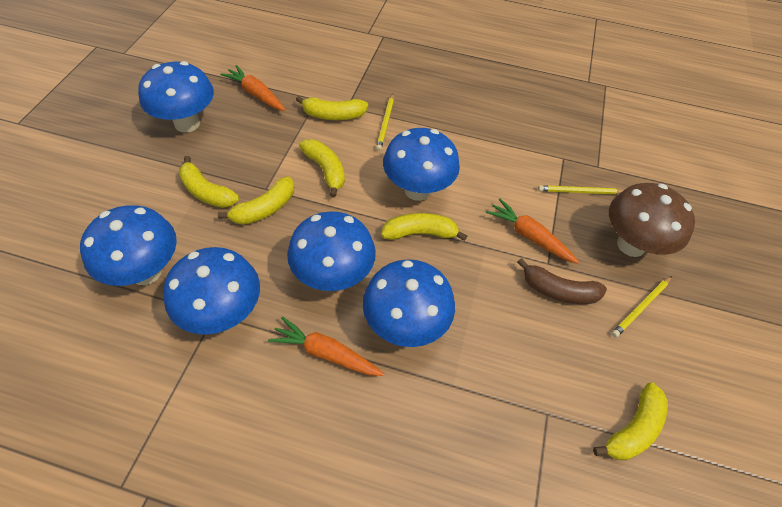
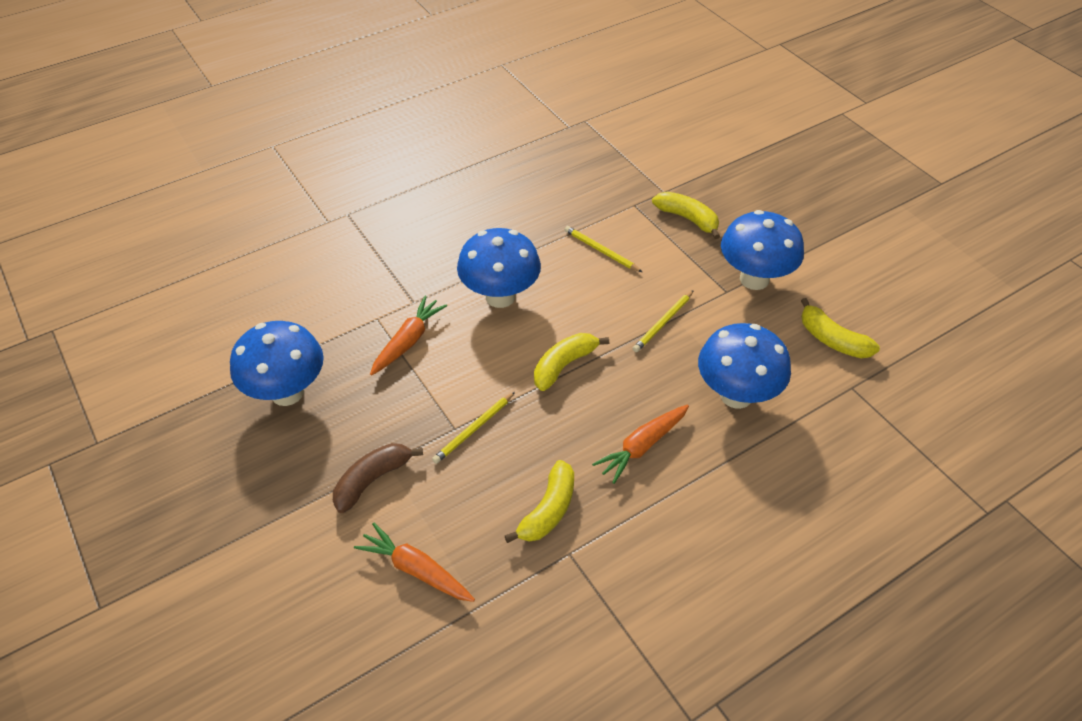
blue mushroom: 6 -> 4
brown mushroom: 1 -> 0
yellow banana: 6 -> 4

